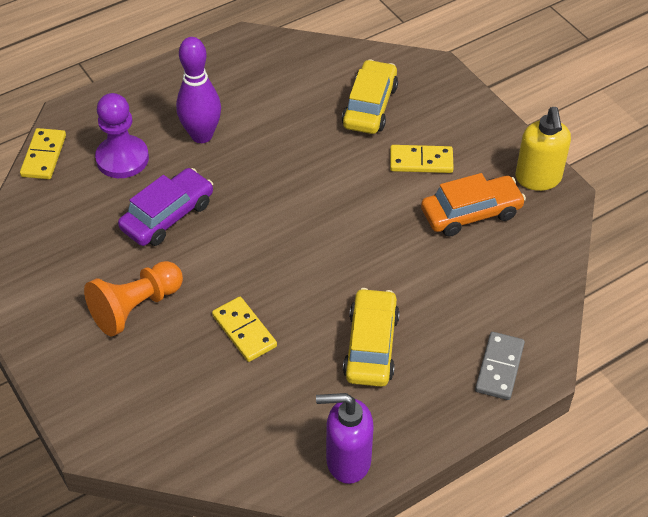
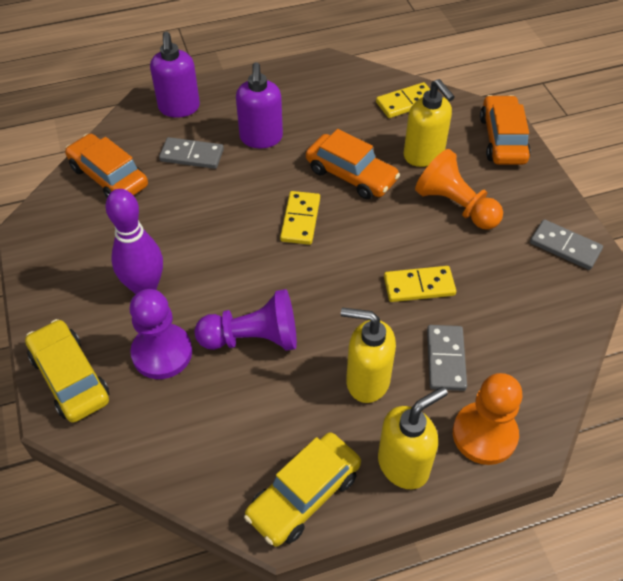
grey domino: 1 -> 3
orange car: 1 -> 3
orange pawn: 1 -> 2
purple car: 1 -> 0
purple pawn: 1 -> 2
purple soap dispenser: 1 -> 2
yellow soap dispenser: 1 -> 3

